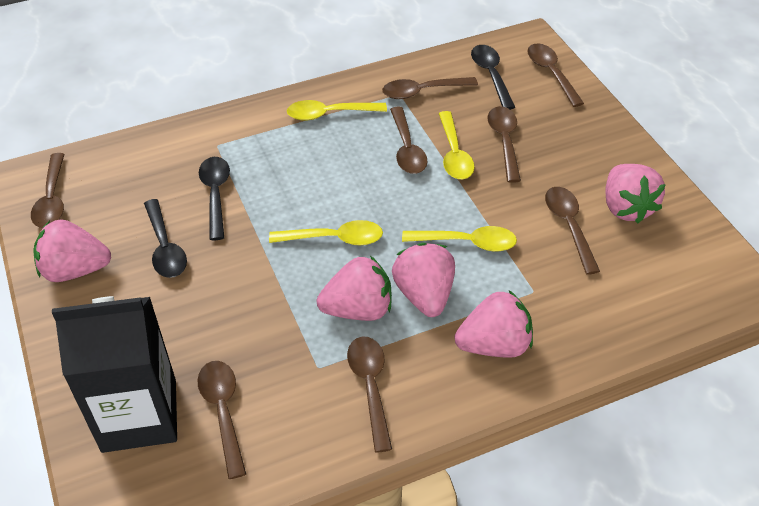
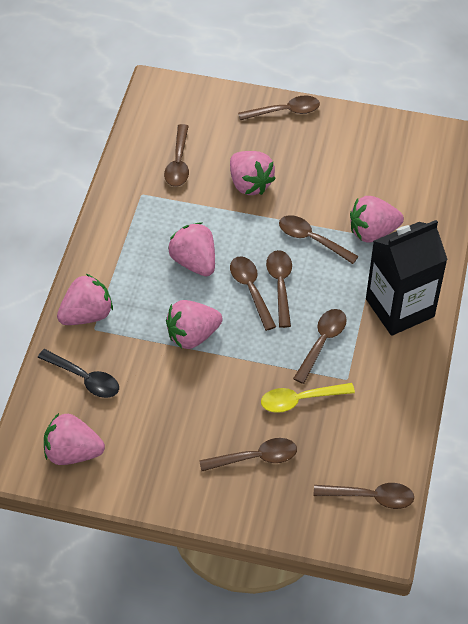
black spoon: 3 -> 1
pink strawberry: 5 -> 6
yellow spoon: 4 -> 1

